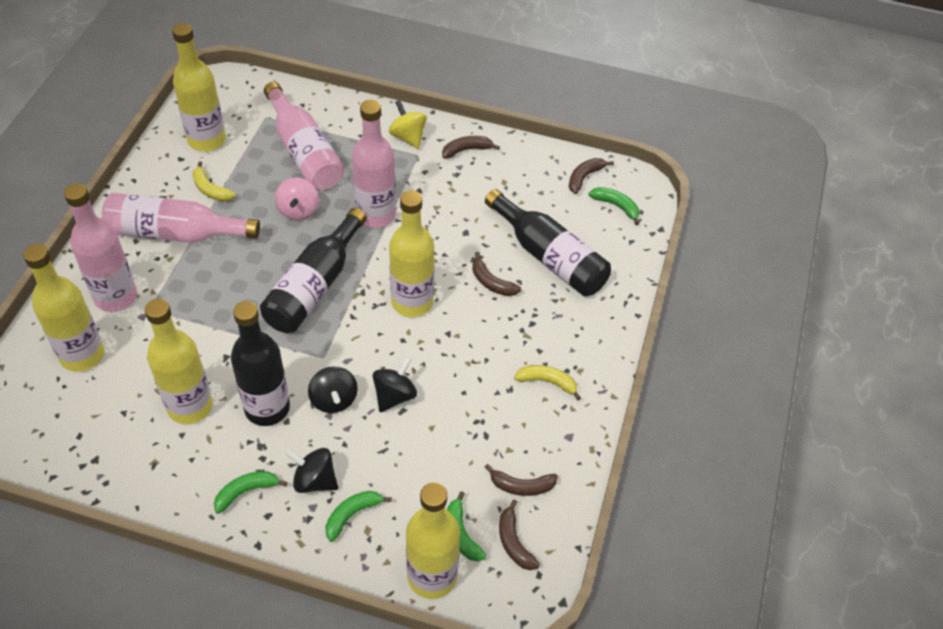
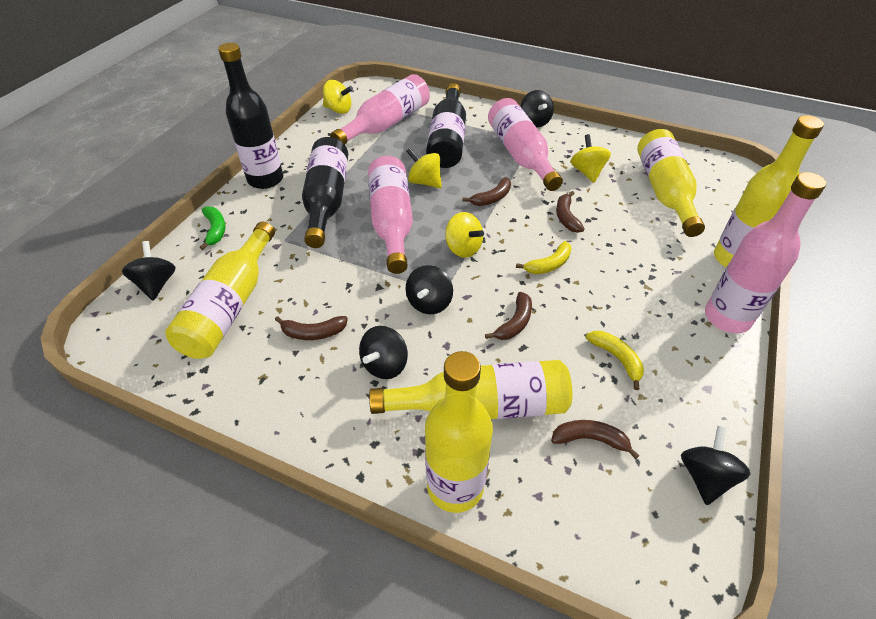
black spinning top: 3 -> 5
green banana: 4 -> 1
pink spinning top: 1 -> 0
yellow spinning top: 1 -> 4

